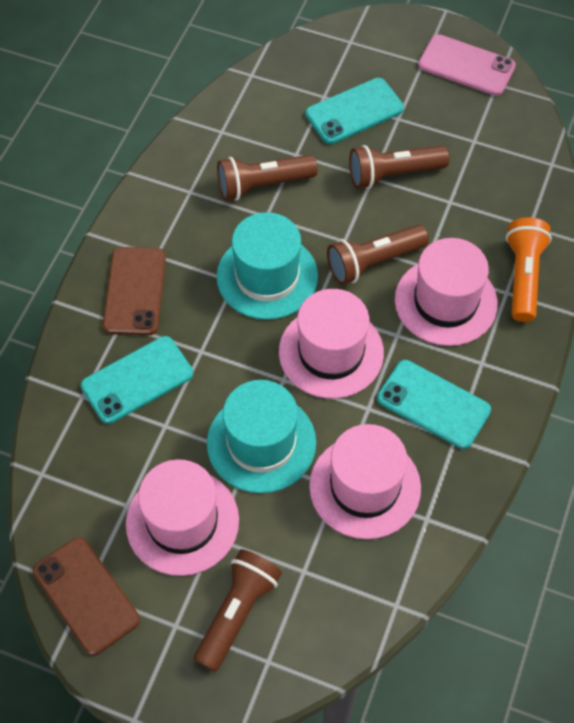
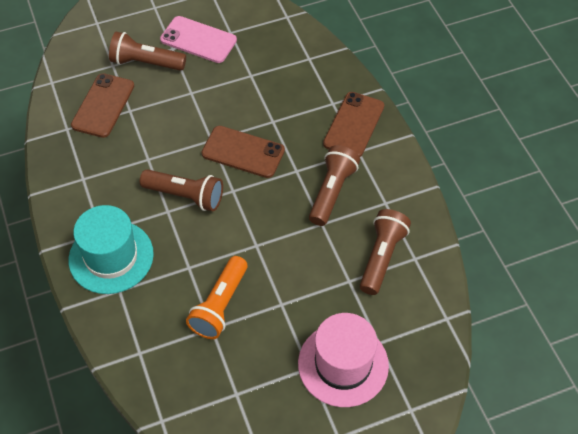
brown phone: 2 -> 3
pink hat: 4 -> 1
turquoise hat: 2 -> 1
turquoise phone: 3 -> 0

